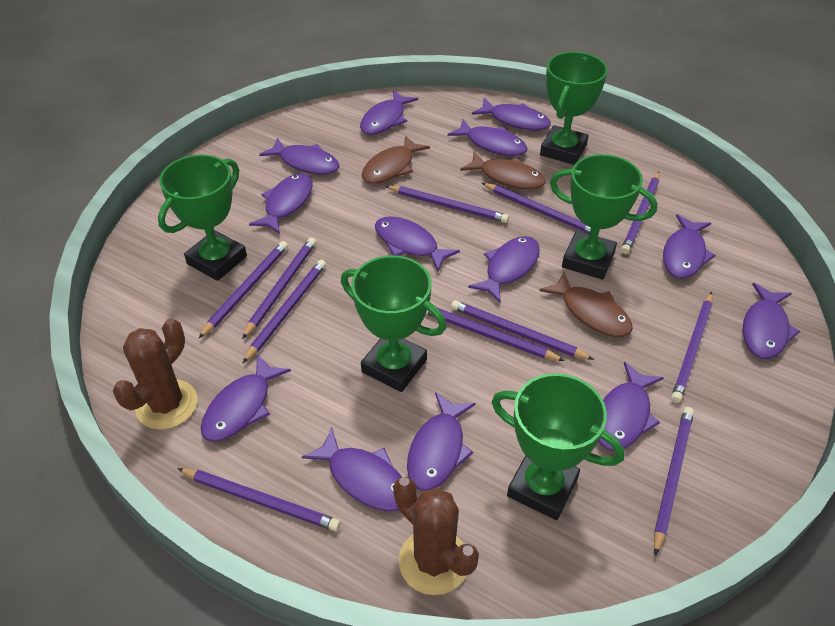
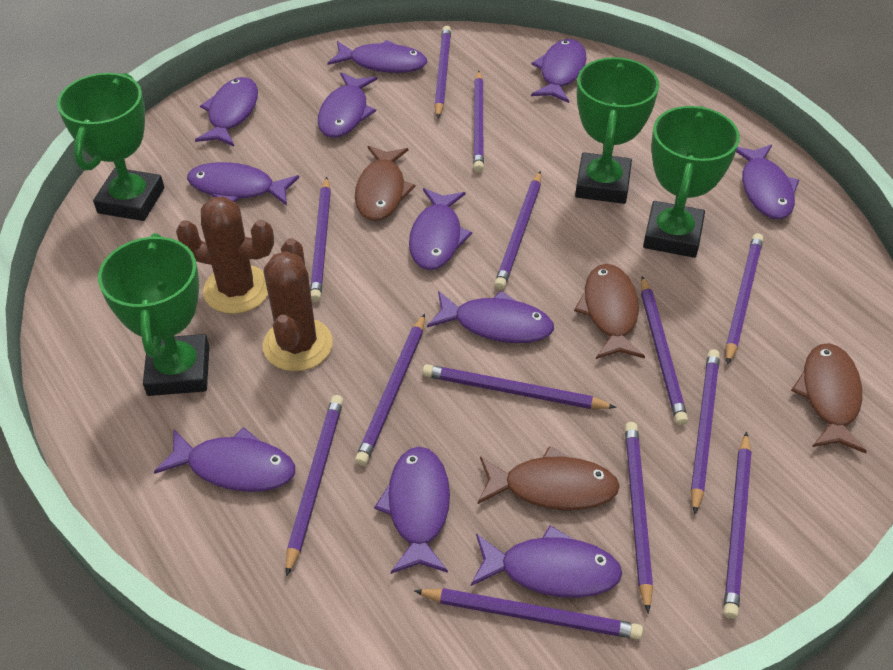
brown fish: 3 -> 4
green trophy: 5 -> 4
purple fish: 13 -> 11
purple pencil: 11 -> 13

